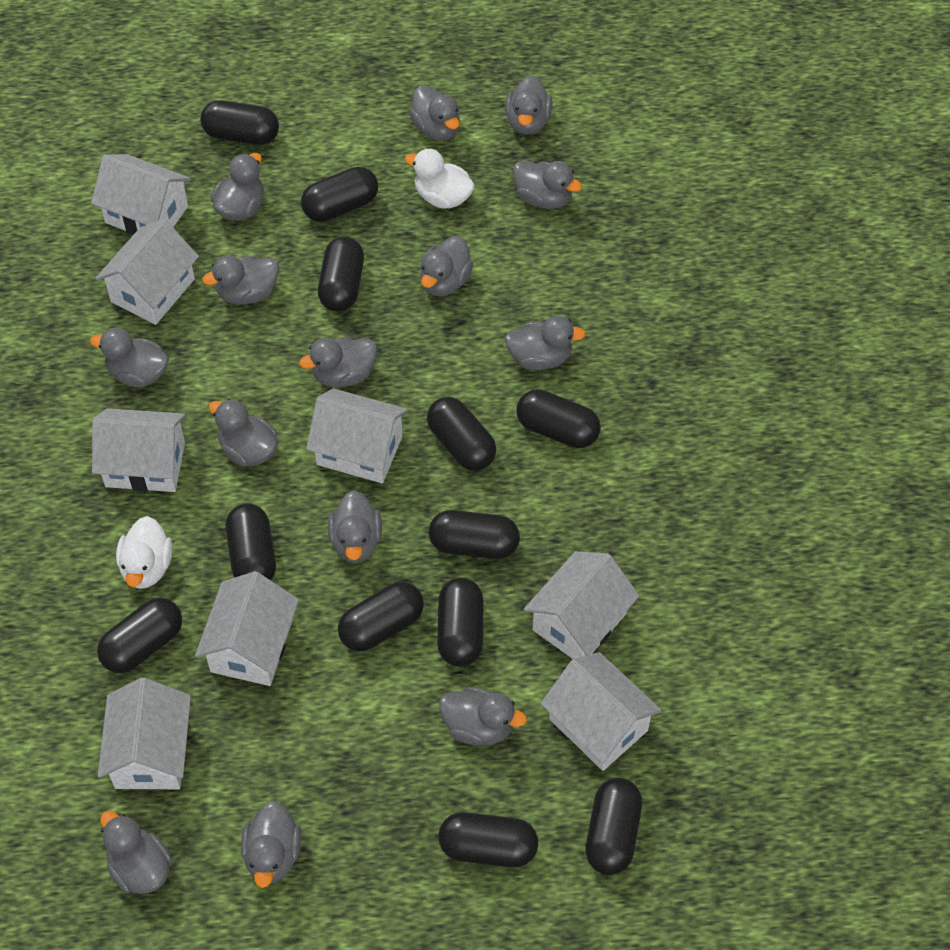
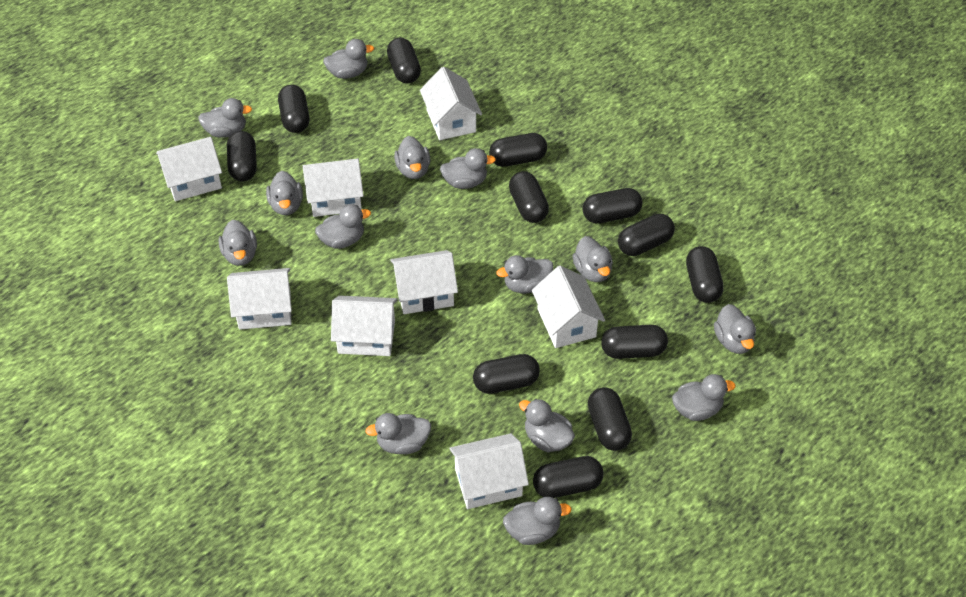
white duck: 2 -> 0

